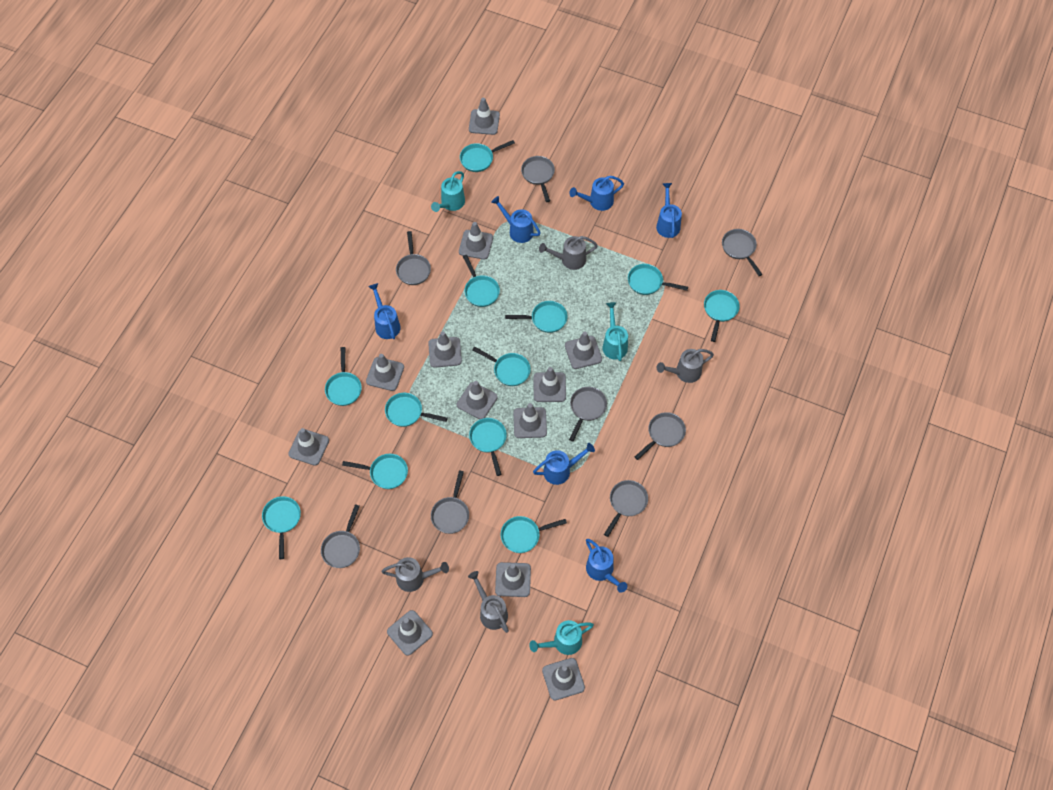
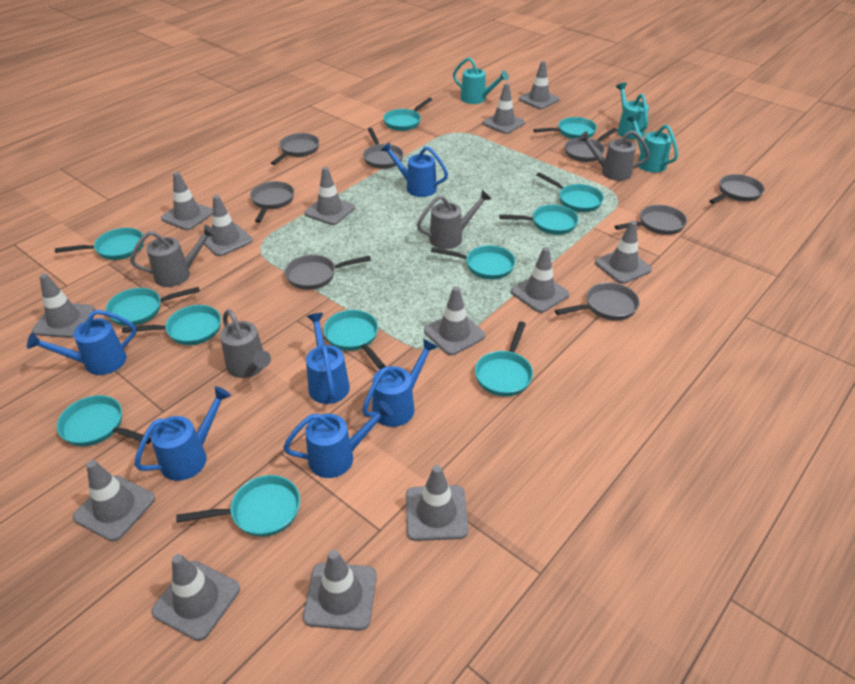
grey traffic cone: 12 -> 13

